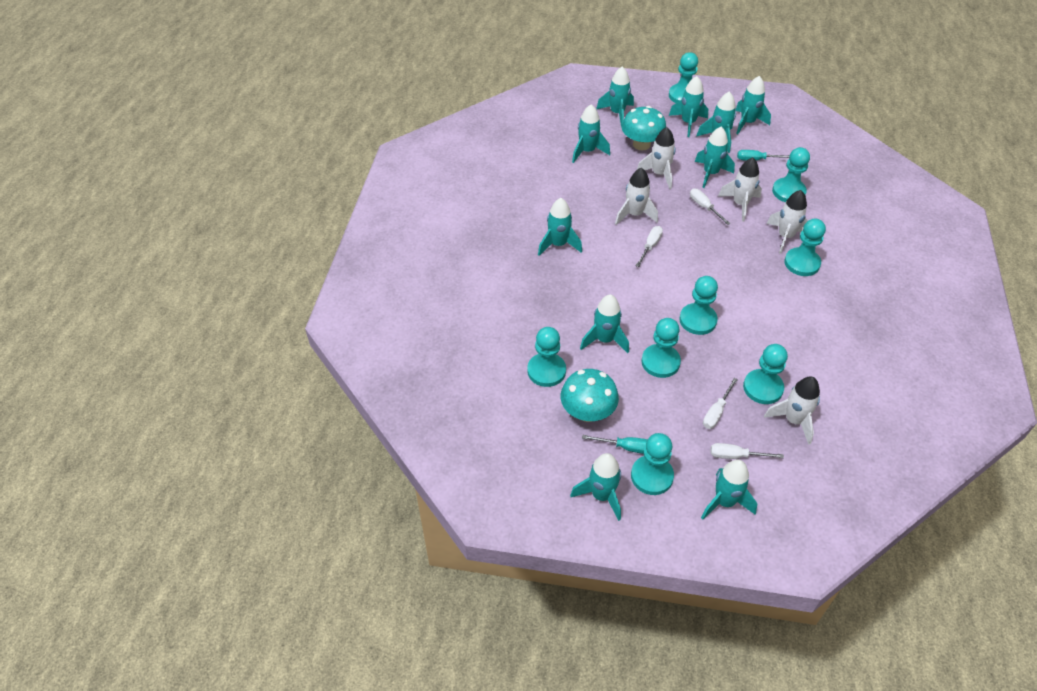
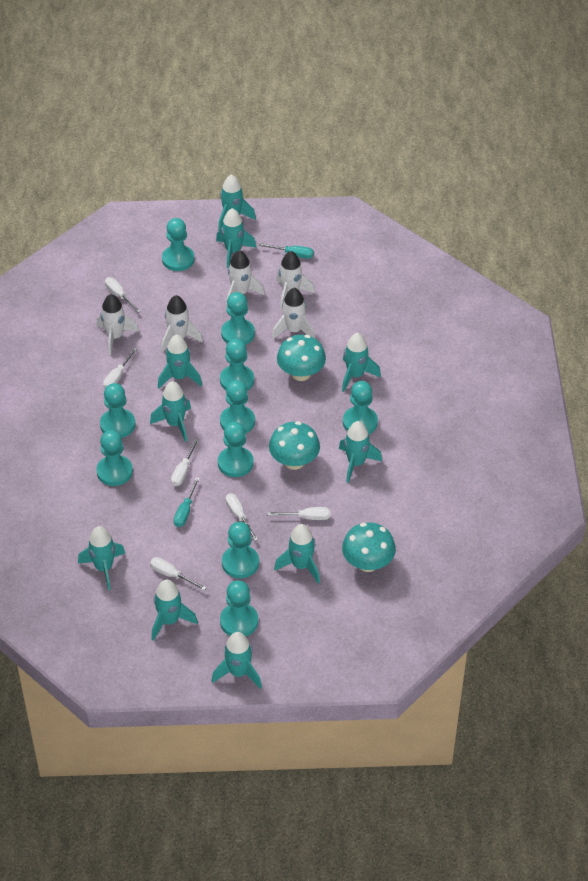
turquoise mushroom: 2 -> 3
turquoise pawn: 8 -> 10
white screwdriver: 4 -> 6

